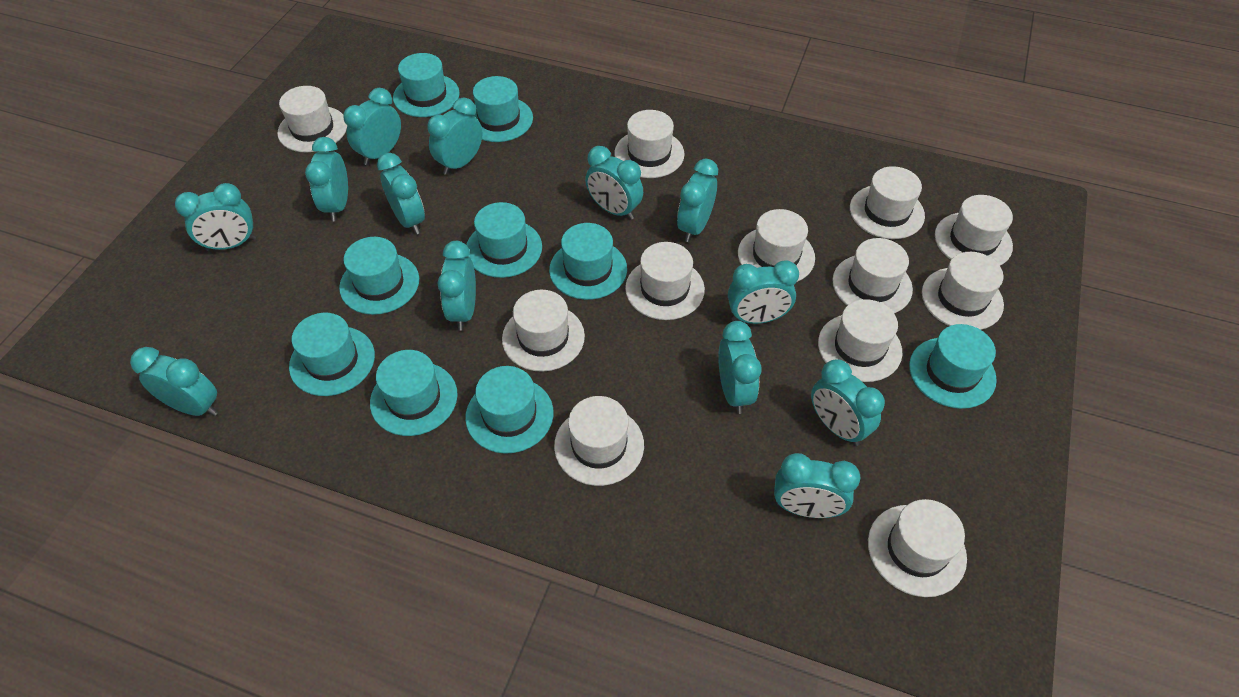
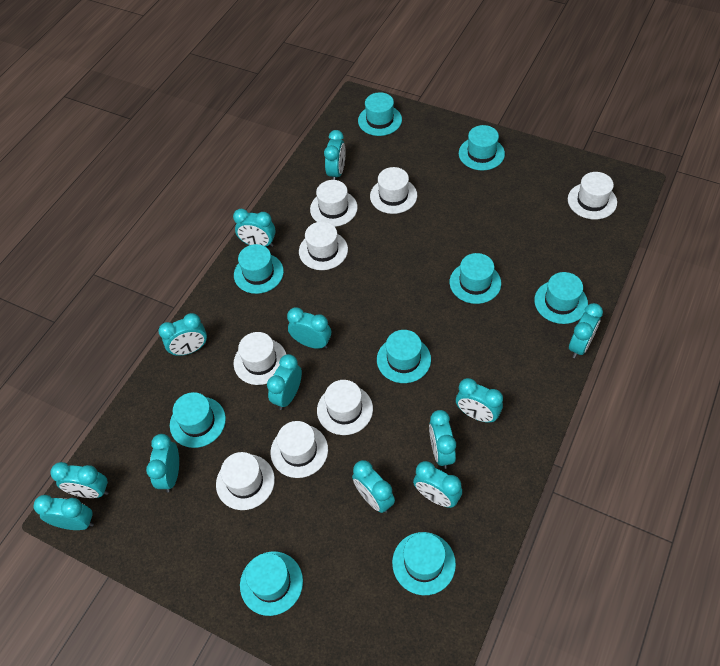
white hat: 12 -> 8

